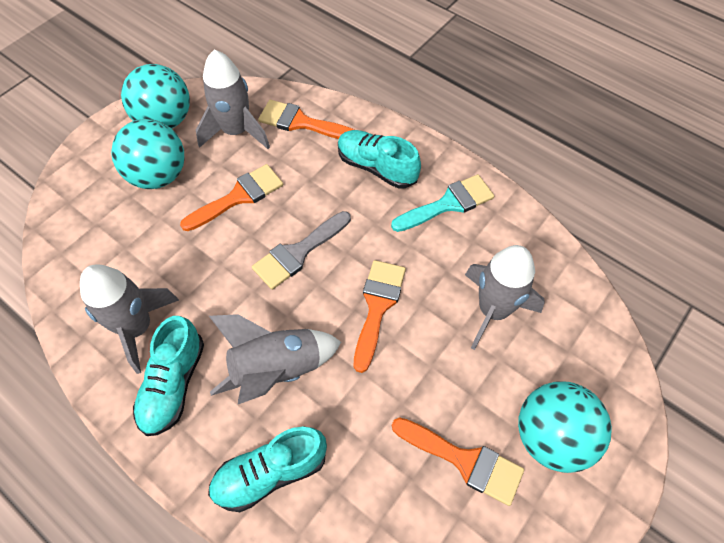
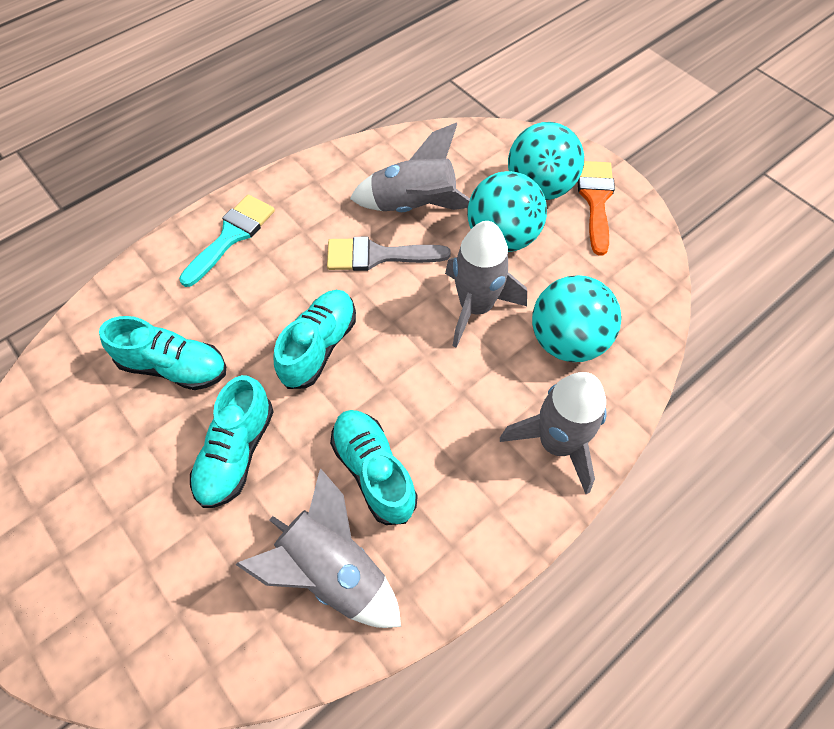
orange brush: 4 -> 1
turquoise shoe: 3 -> 4

